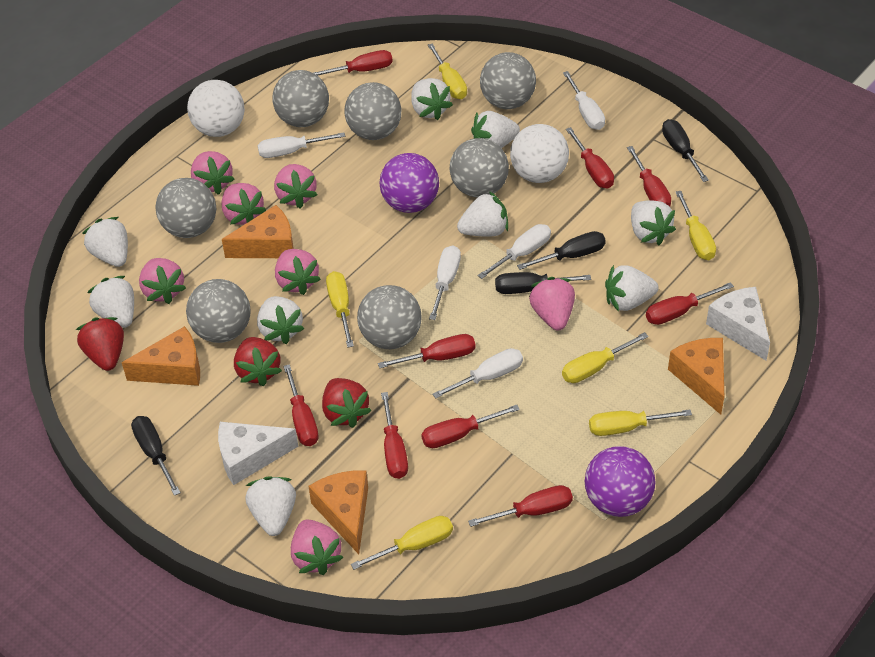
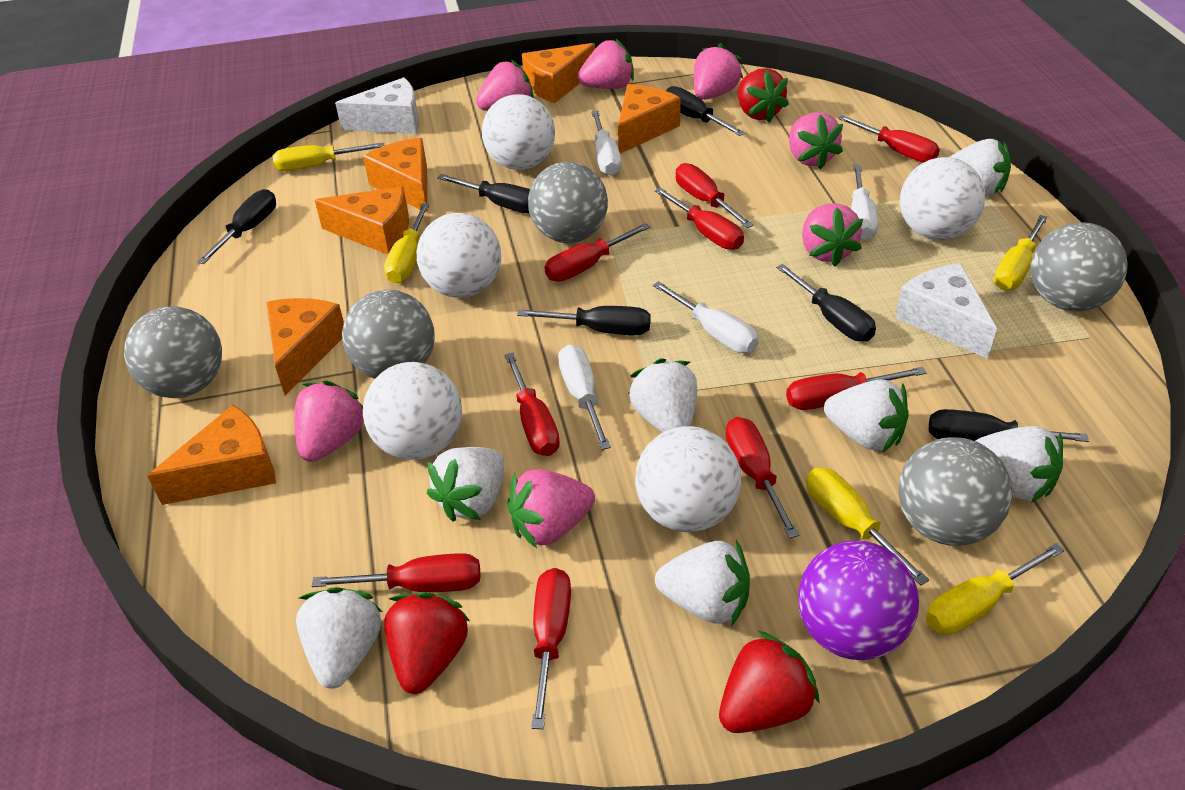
black screwdriver: 4 -> 6
grey ball: 7 -> 5
orange cheese: 4 -> 6
purple ball: 2 -> 1
white ball: 2 -> 5
white screwdriver: 5 -> 4
white strawberry: 9 -> 7
yellow screwdriver: 6 -> 5

